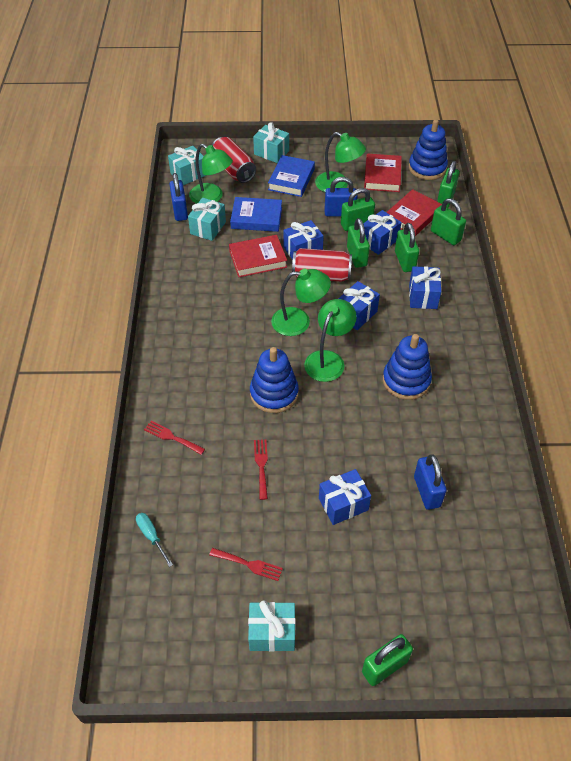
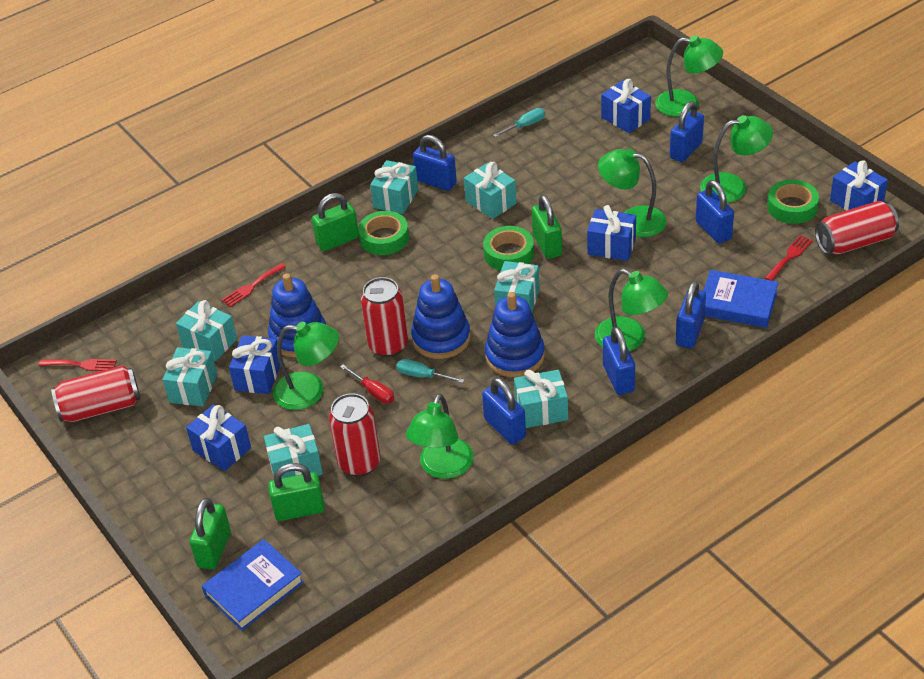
blue padlock: 3 -> 6
green lamp: 4 -> 6
green padlock: 6 -> 4
green tape: 0 -> 3
red book: 3 -> 0
red can: 2 -> 4
red screwdriver: 0 -> 1
turquoise gift: 4 -> 7
turquoise screwdriver: 1 -> 2

